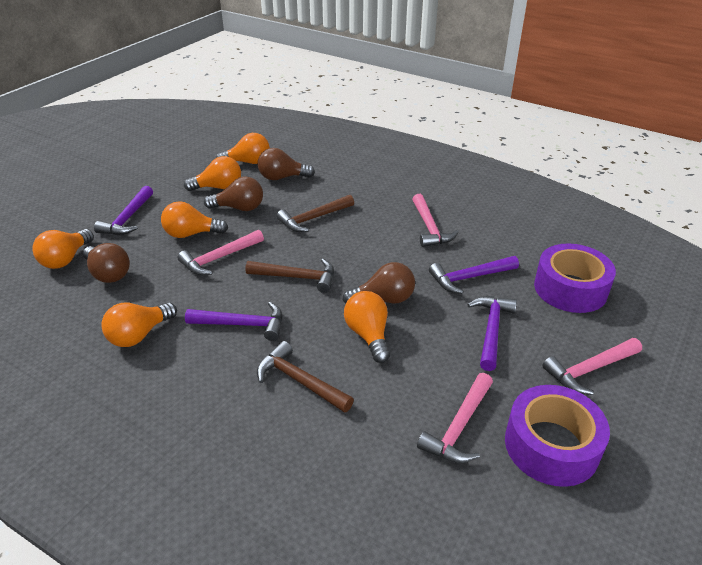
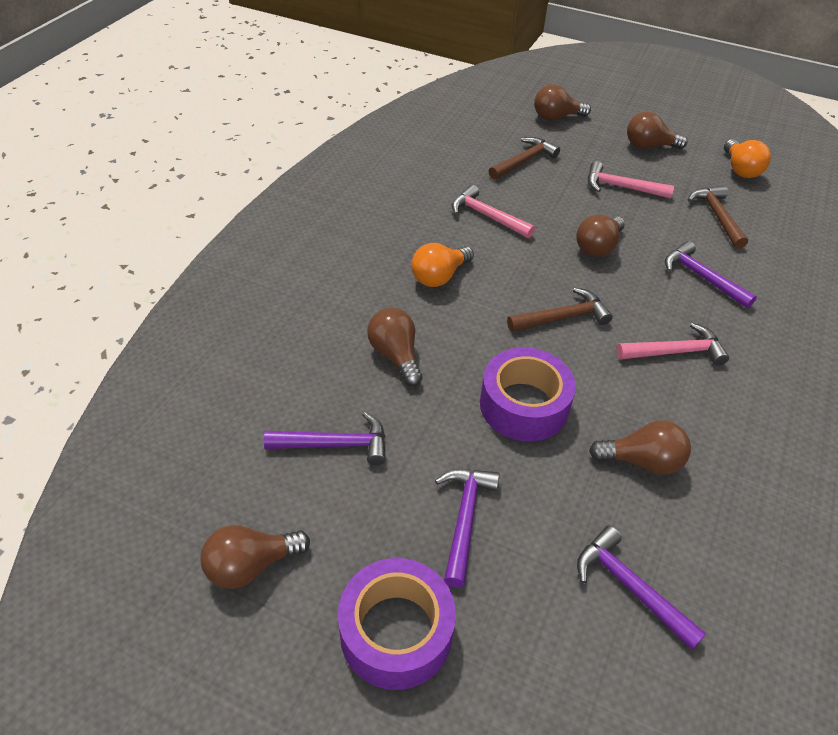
brown light bulb: 4 -> 6
orange light bulb: 6 -> 2
pink hammer: 4 -> 3

